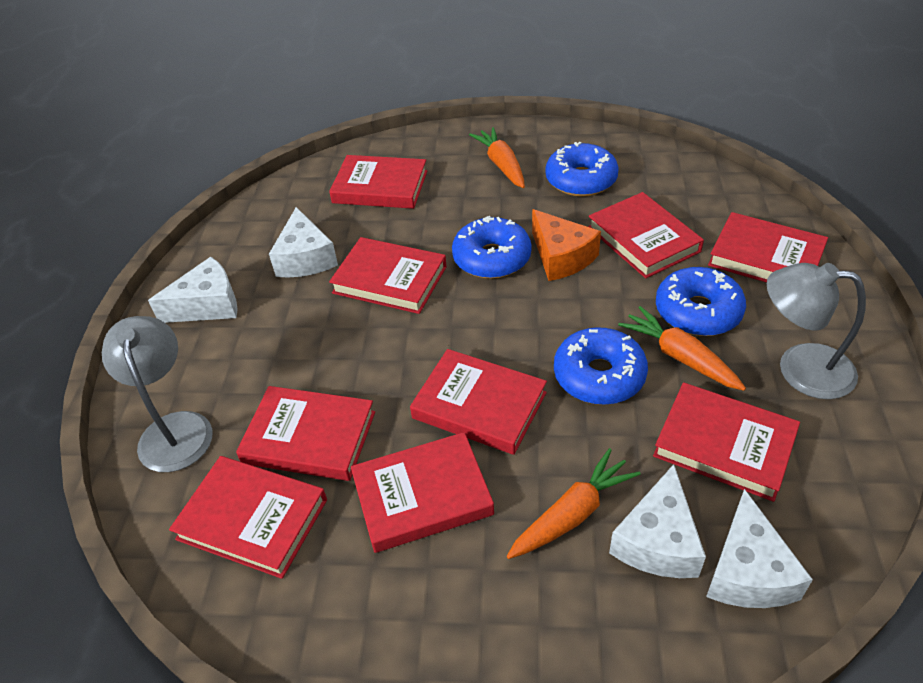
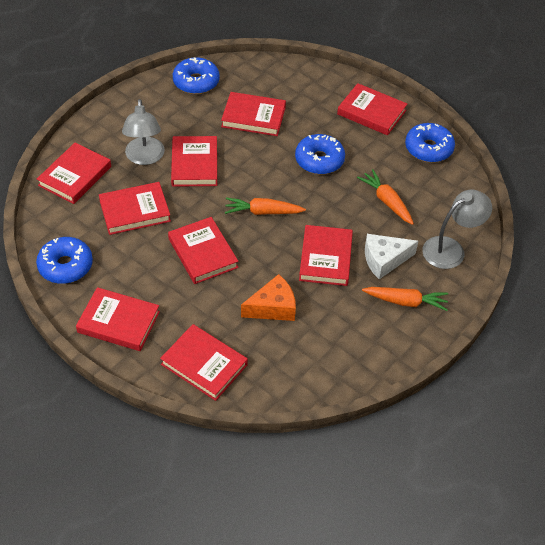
white cheese: 4 -> 1

